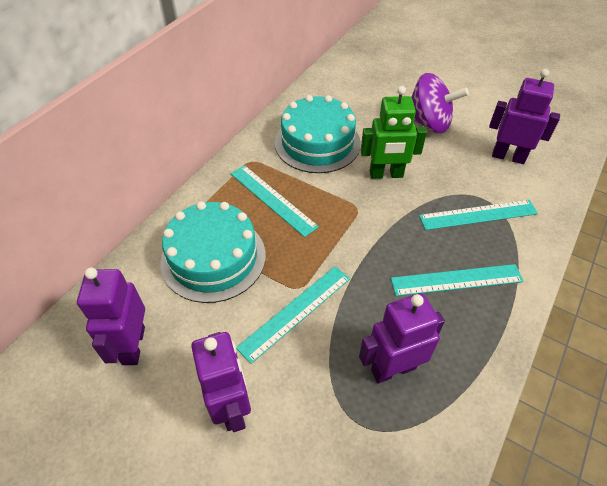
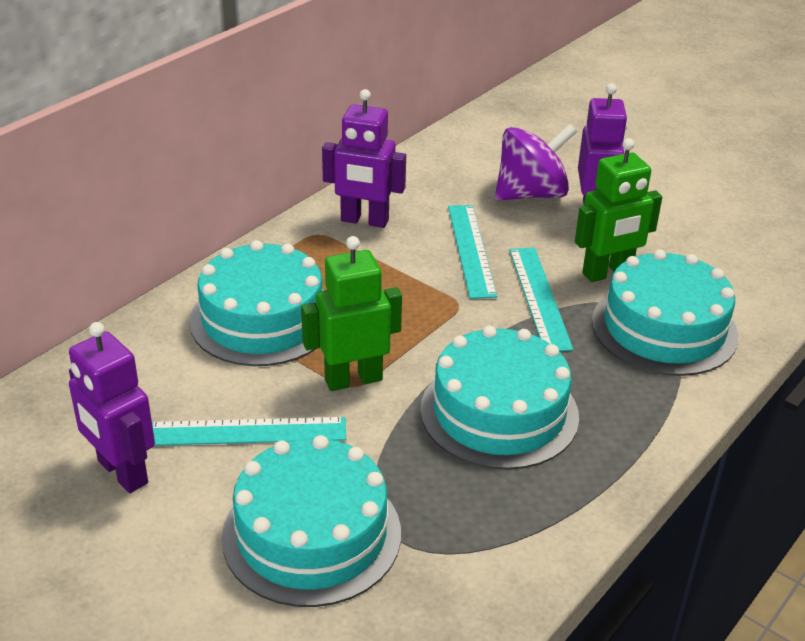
green robot: 1 -> 2
purple robot: 4 -> 3
turquoise cake: 2 -> 4
turquoise ruler: 4 -> 3

